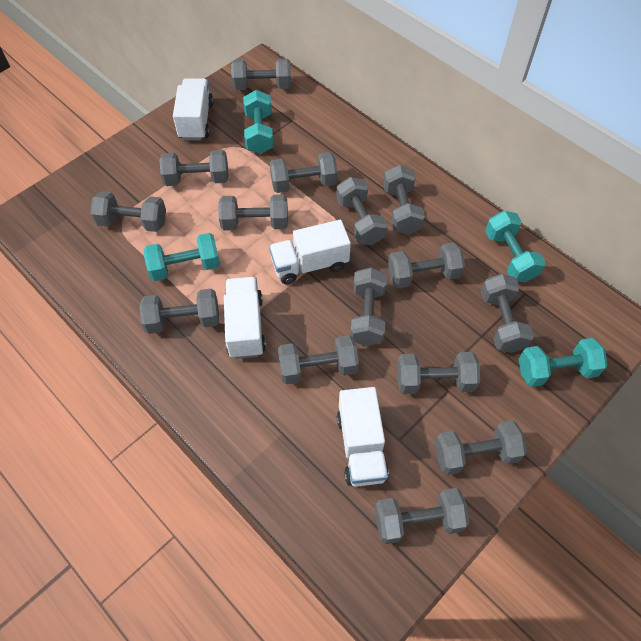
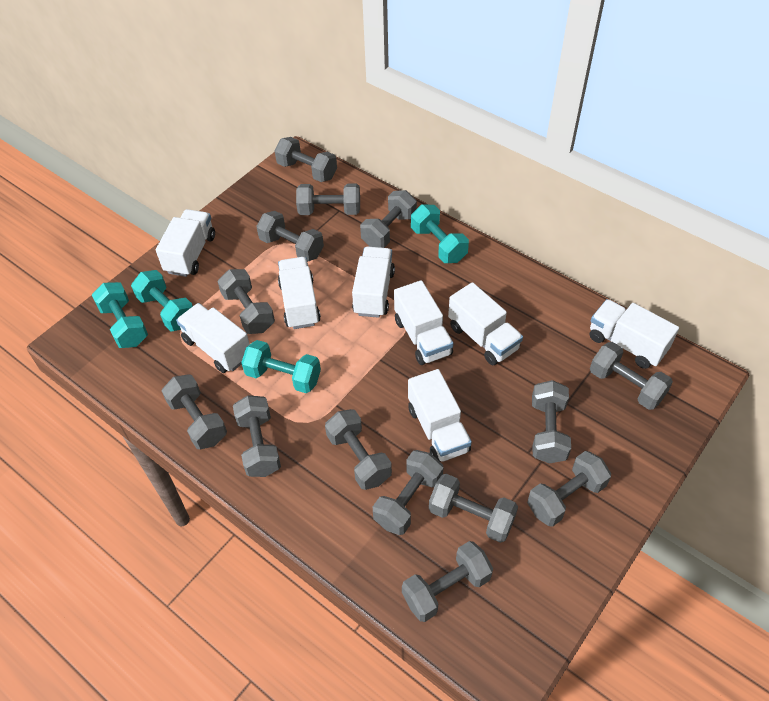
grey dumbbell: 15 -> 14
white truck: 4 -> 8

